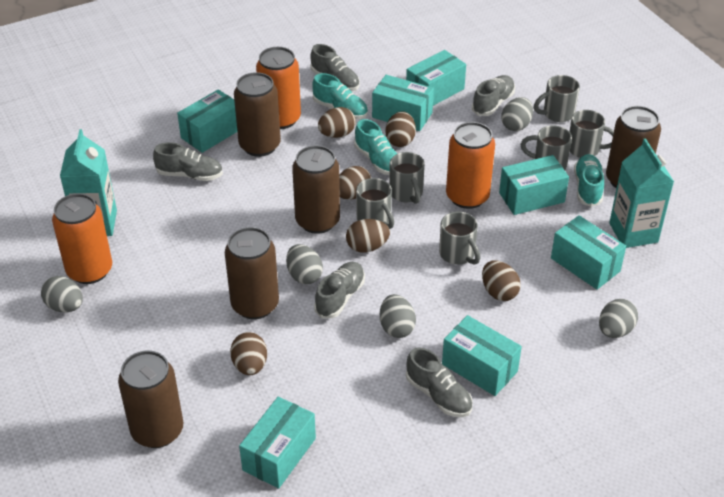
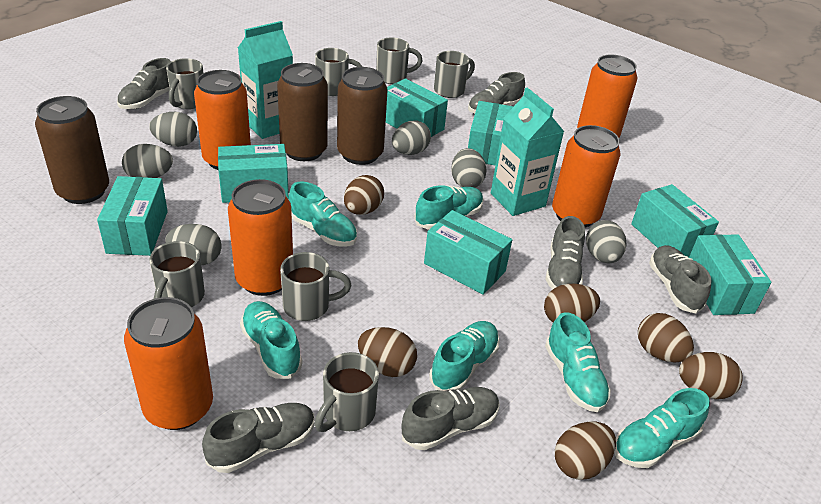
brown can: 5 -> 3
grey egg: 5 -> 6
grey mug: 6 -> 7
grey shoe: 5 -> 6
orange can: 3 -> 5
turquoise shoe: 3 -> 6

